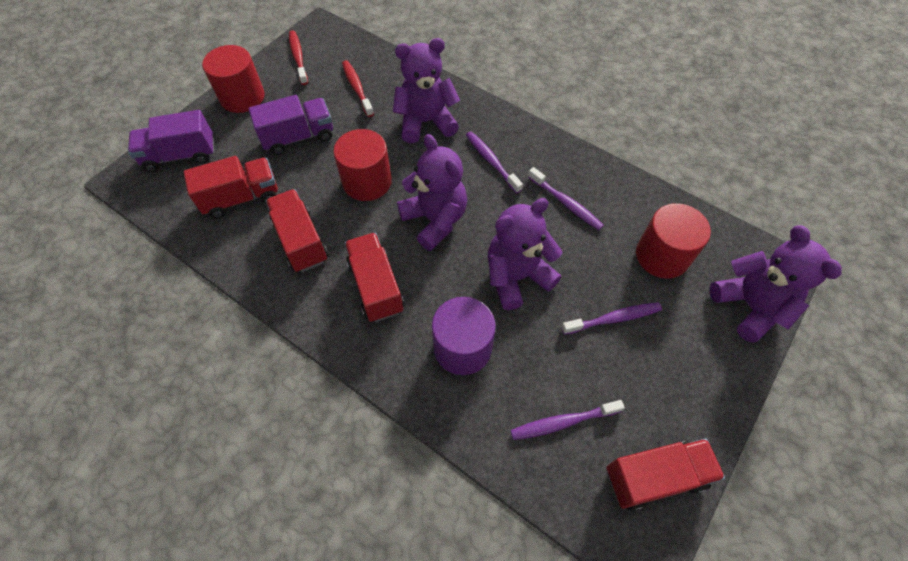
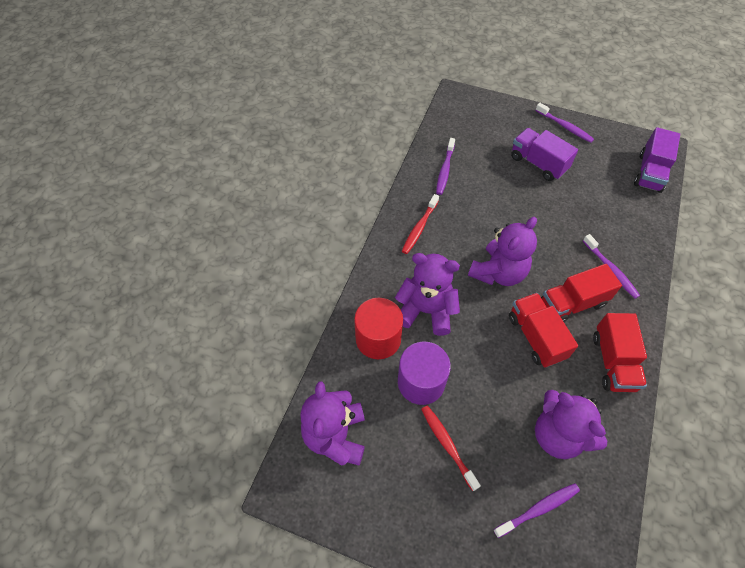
red cylinder: 3 -> 1
red truck: 4 -> 3

